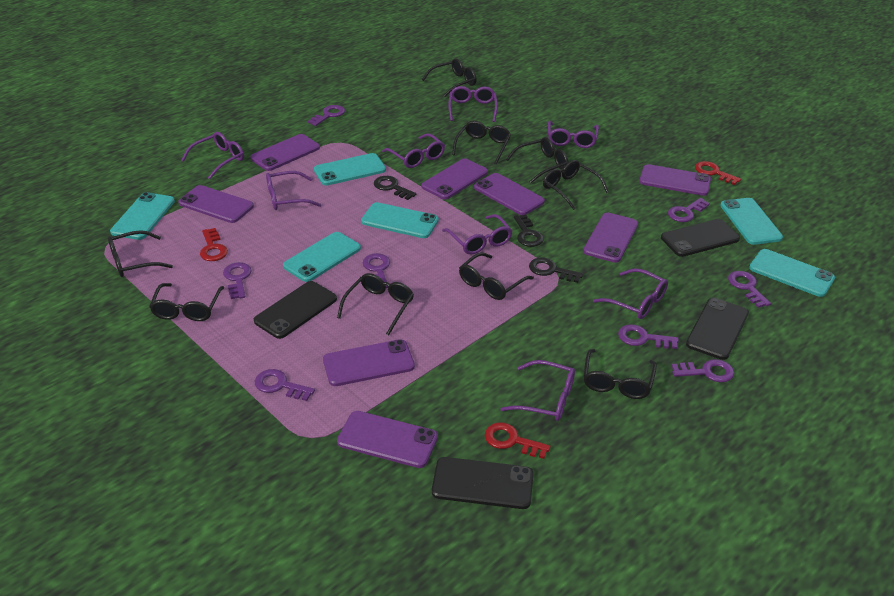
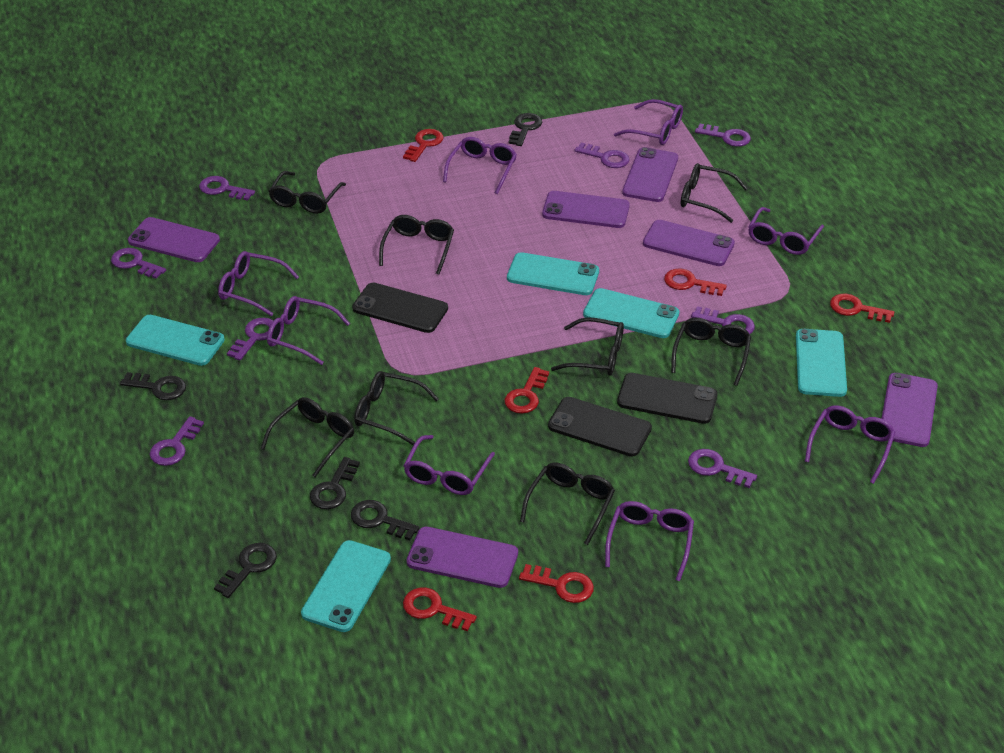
black glasses: 9 -> 8
black key: 3 -> 5
black phone: 4 -> 3
purple phone: 8 -> 6
red key: 3 -> 6
turquoise phone: 6 -> 5

